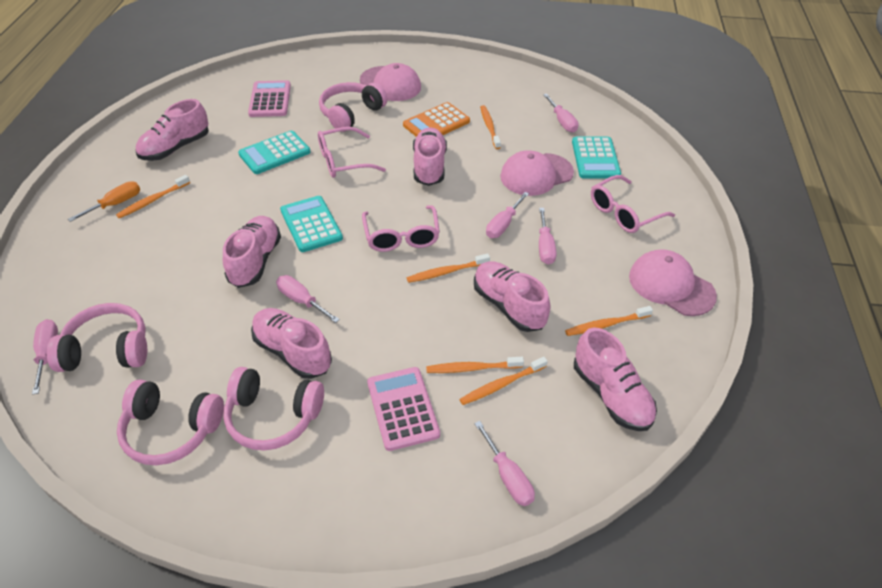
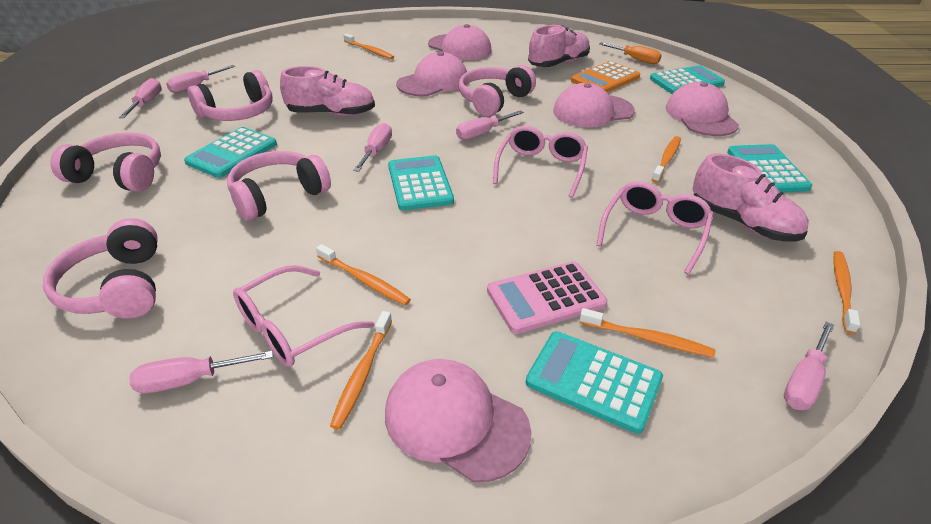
pink calculator: 2 -> 1
pink cap: 3 -> 5
pink headphones: 4 -> 5
pink shoe: 6 -> 3
turquoise calculator: 3 -> 5

